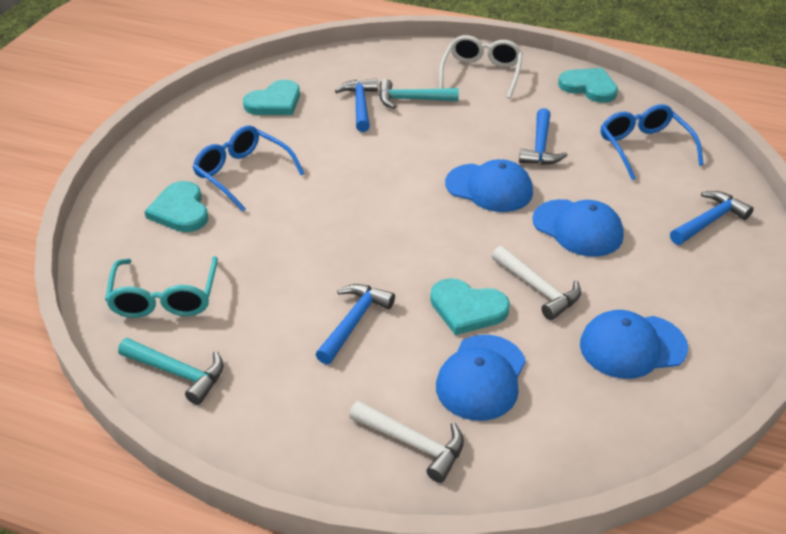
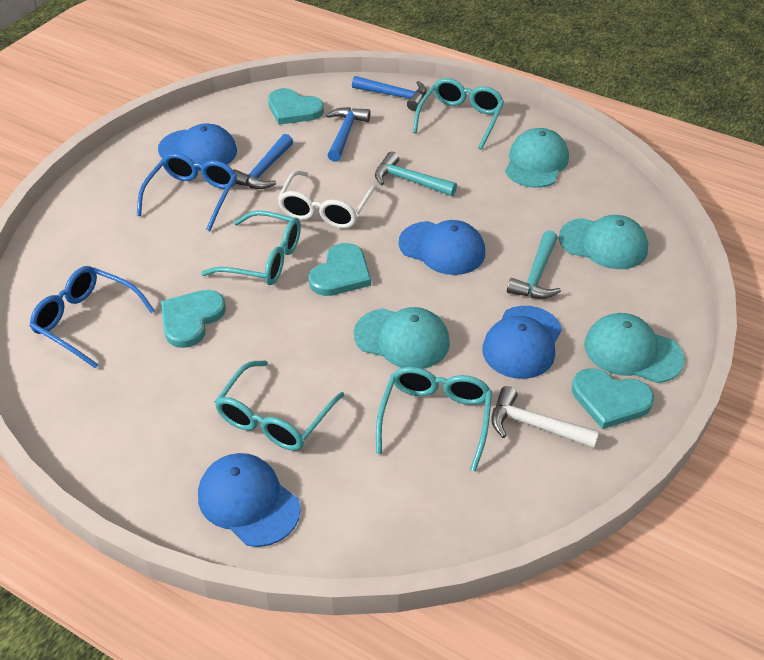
blue hammer: 4 -> 3
turquoise cap: 0 -> 4
turquoise glasses: 1 -> 4
white hammer: 2 -> 1

